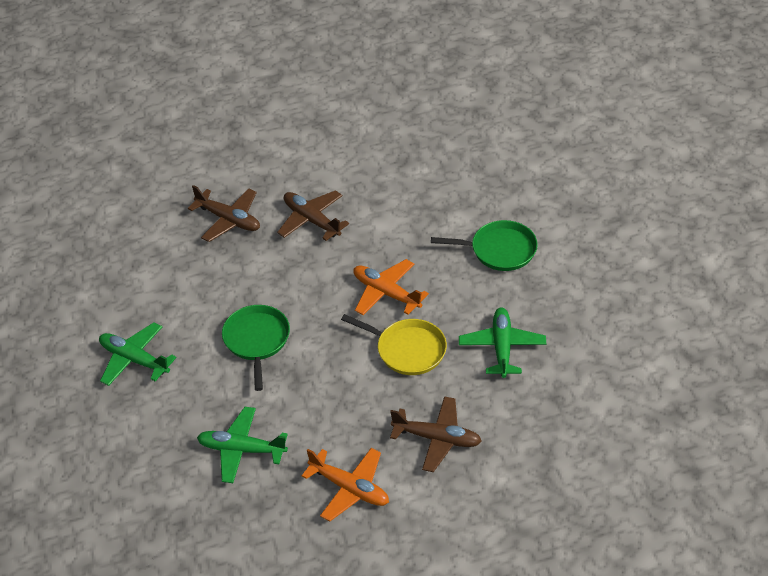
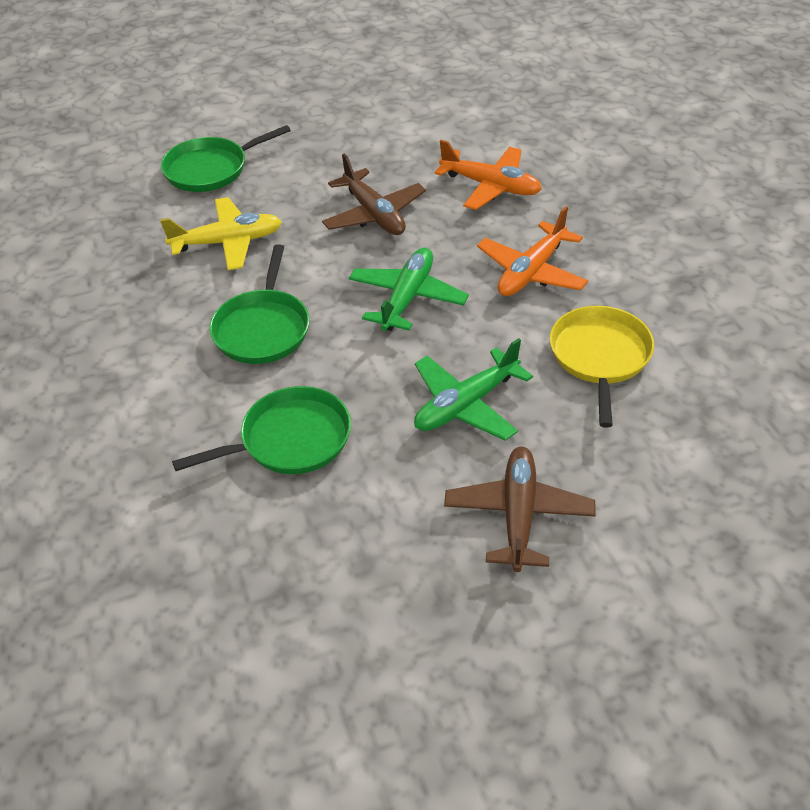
brown plane: 3 -> 2
green pan: 2 -> 3
green plane: 3 -> 2
yellow plane: 0 -> 1

